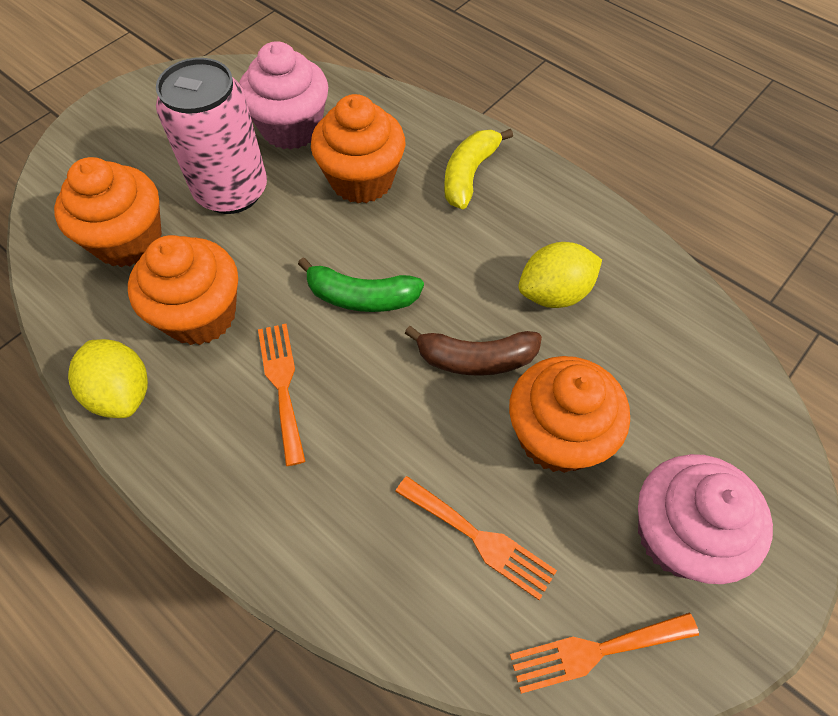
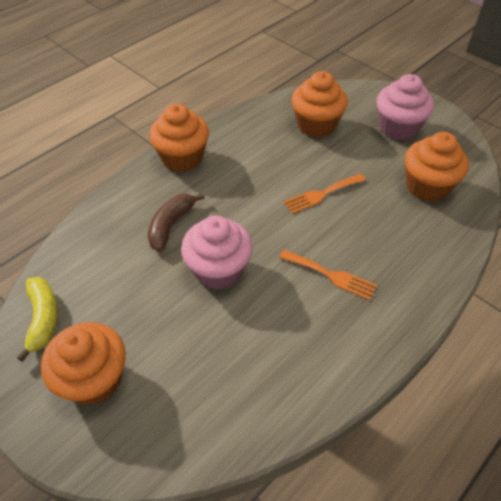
green banana: 1 -> 0
orange fork: 3 -> 2
pink can: 1 -> 0
yellow lemon: 2 -> 0

